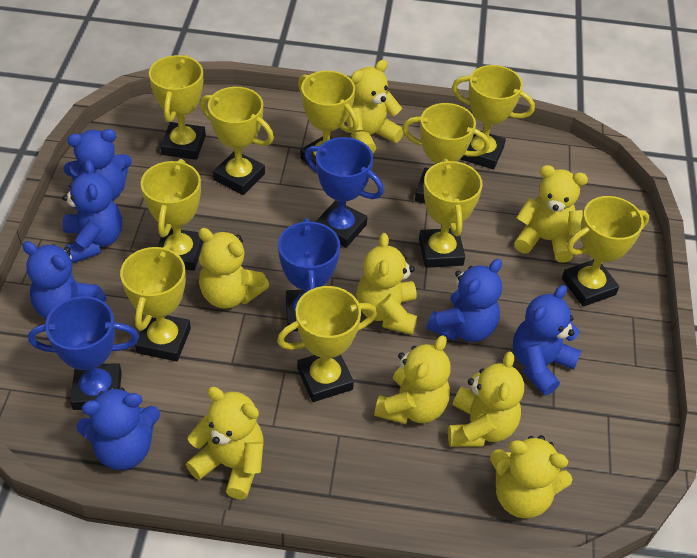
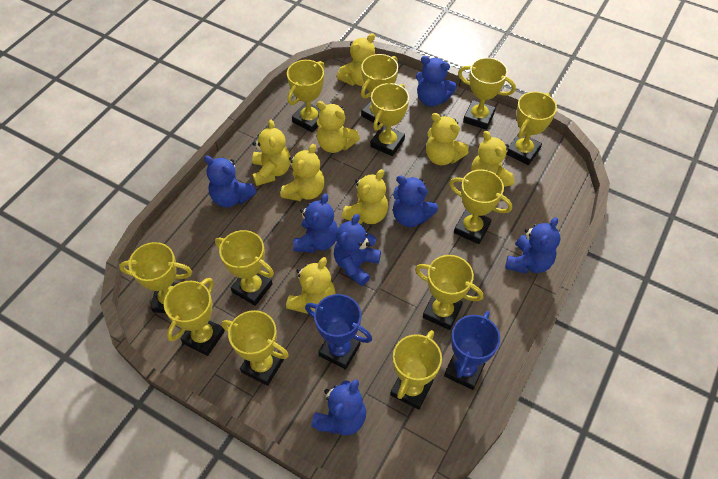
blue teddy bear: 6 -> 7
blue trophy: 3 -> 2
yellow trophy: 10 -> 12

